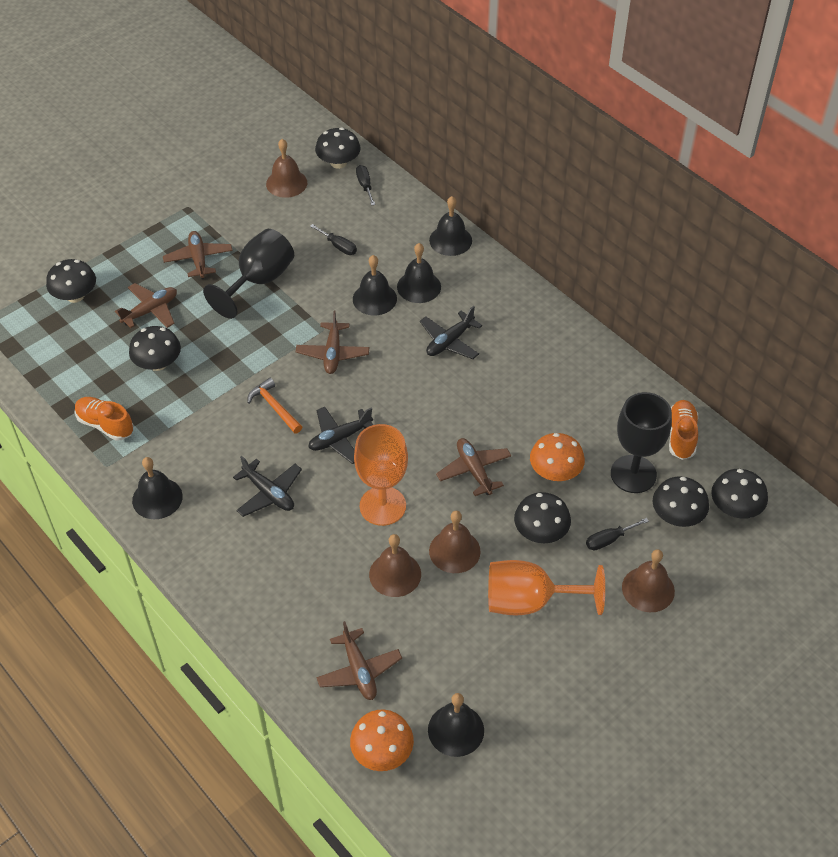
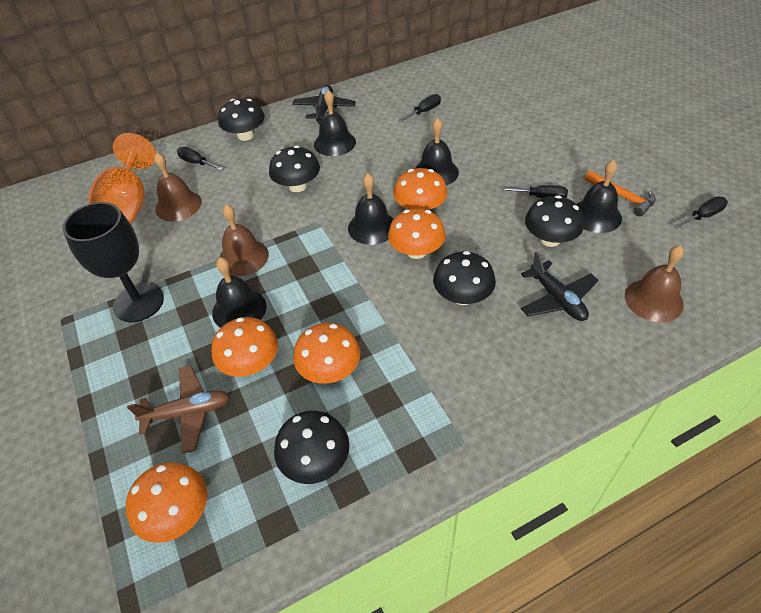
black goblet: 2 -> 1
black mushroom: 6 -> 5
black plane: 3 -> 2
black screwdriver: 3 -> 4
brown bell: 4 -> 3
brown plane: 5 -> 1
orange goblet: 2 -> 1
orange mushroom: 2 -> 5
orange shoe: 2 -> 0

